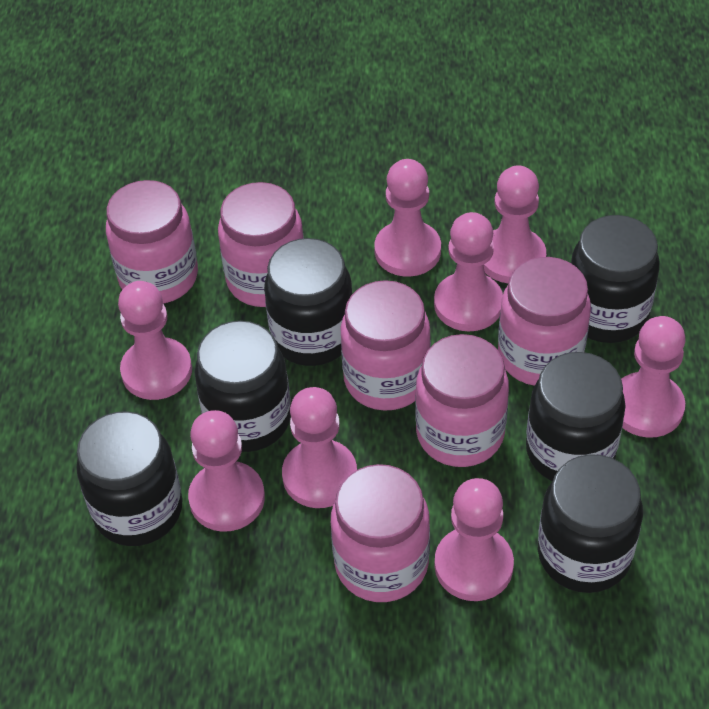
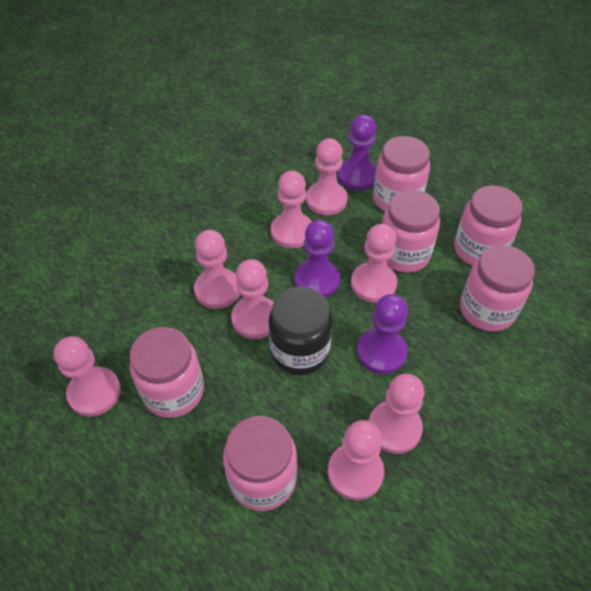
black jar: 6 -> 1
purple pawn: 0 -> 3

